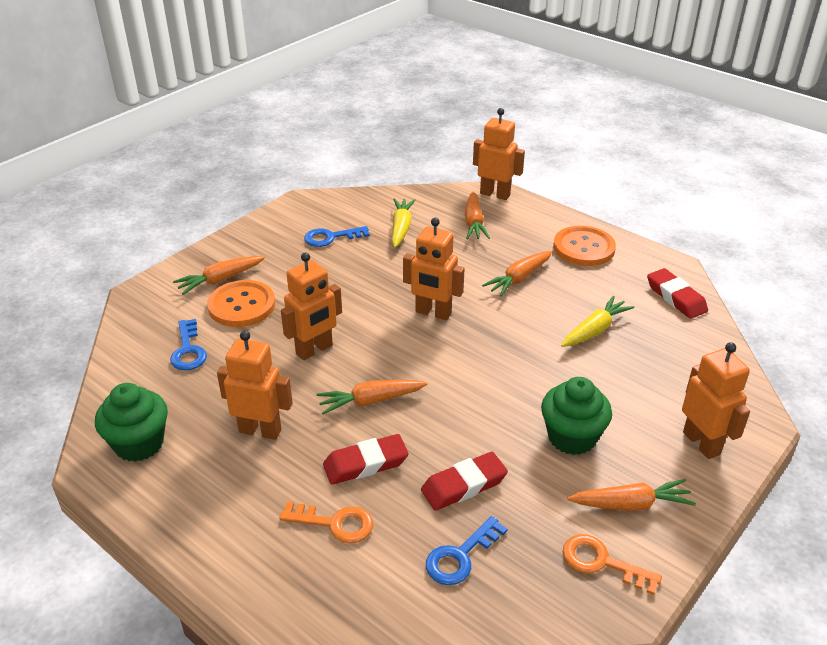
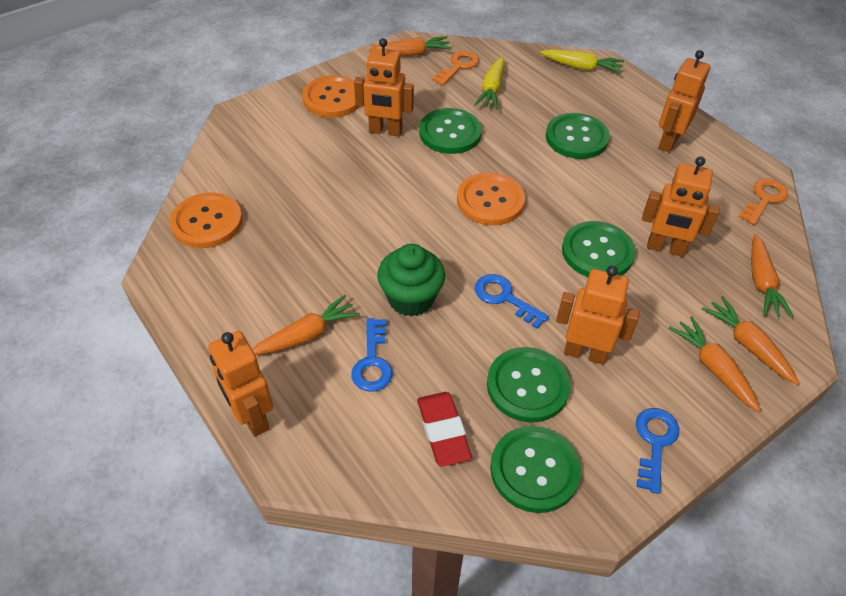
green button: 0 -> 5
green cupcake: 2 -> 1
orange button: 2 -> 3
red eraser: 3 -> 1

